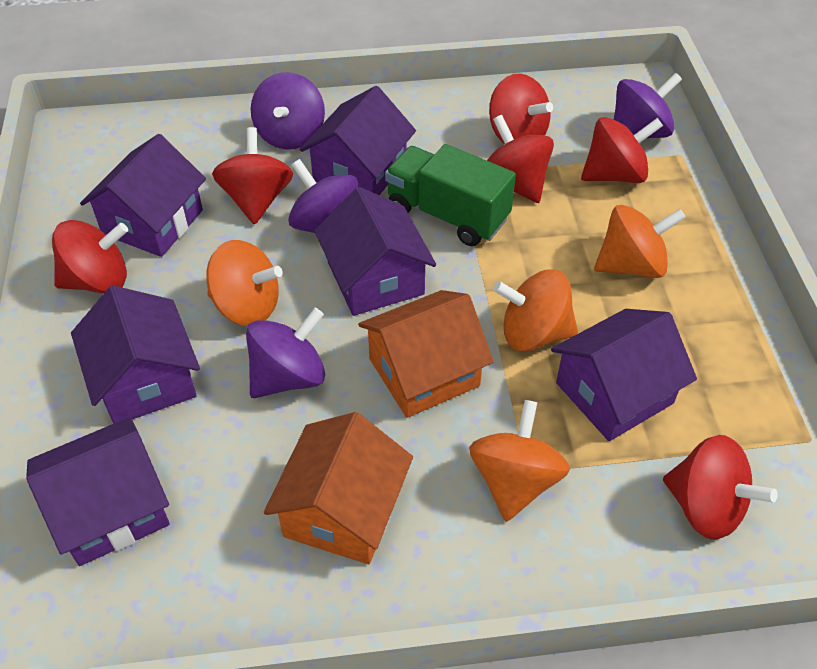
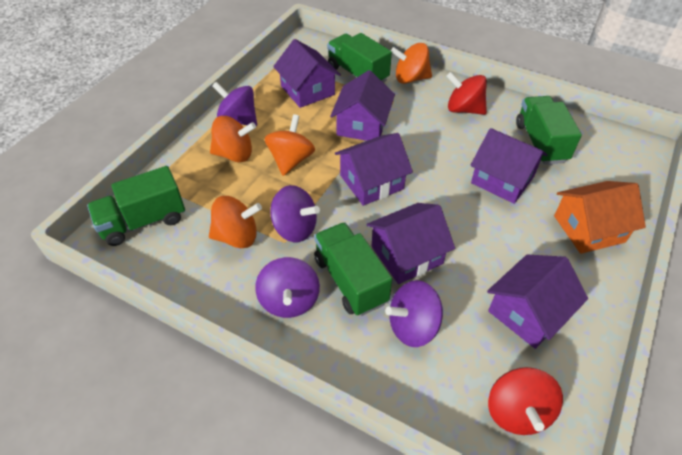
green truck: 1 -> 4
orange house: 2 -> 1
red spinning top: 6 -> 2

